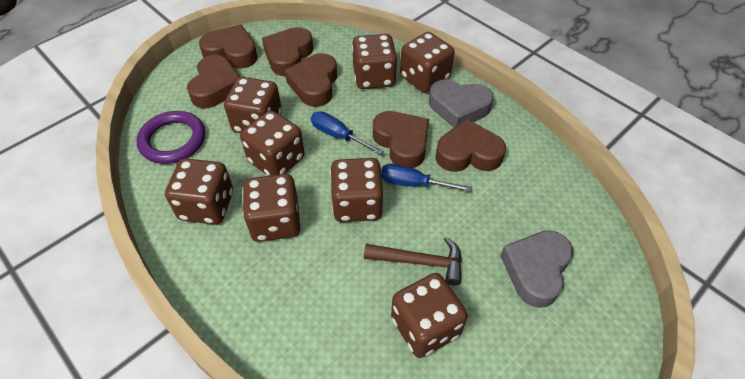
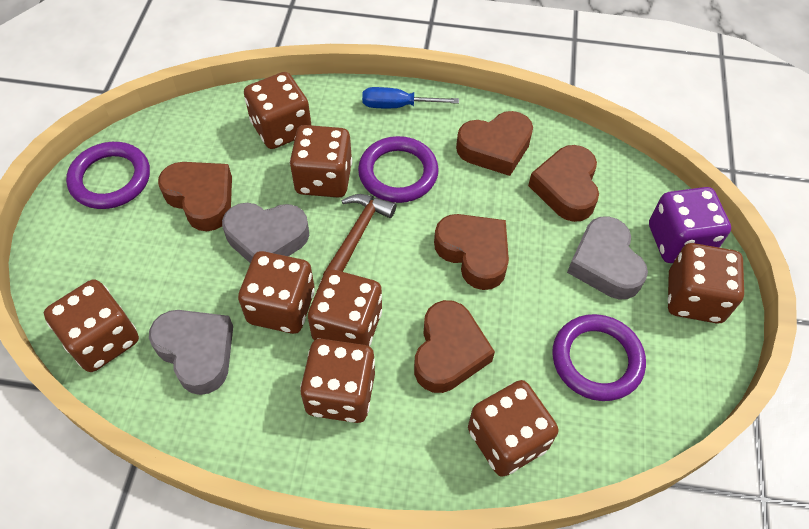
blue screwdriver: 2 -> 1
brown heart: 6 -> 5
grey heart: 2 -> 3
purple dice: 0 -> 1
purple ring: 1 -> 3

